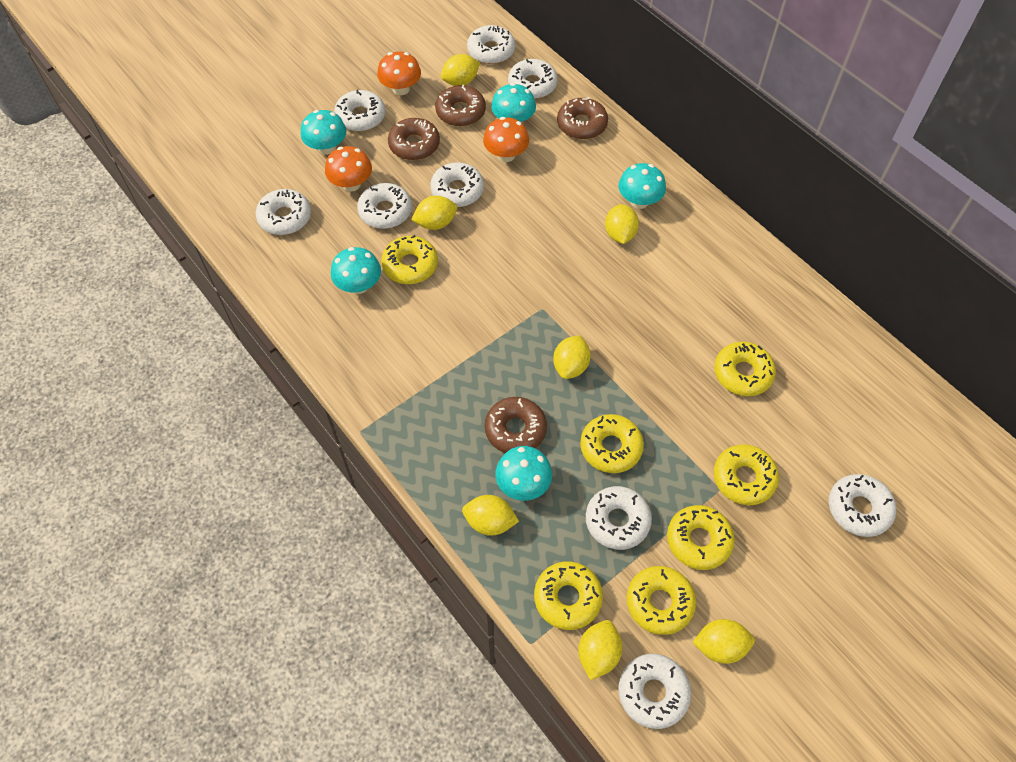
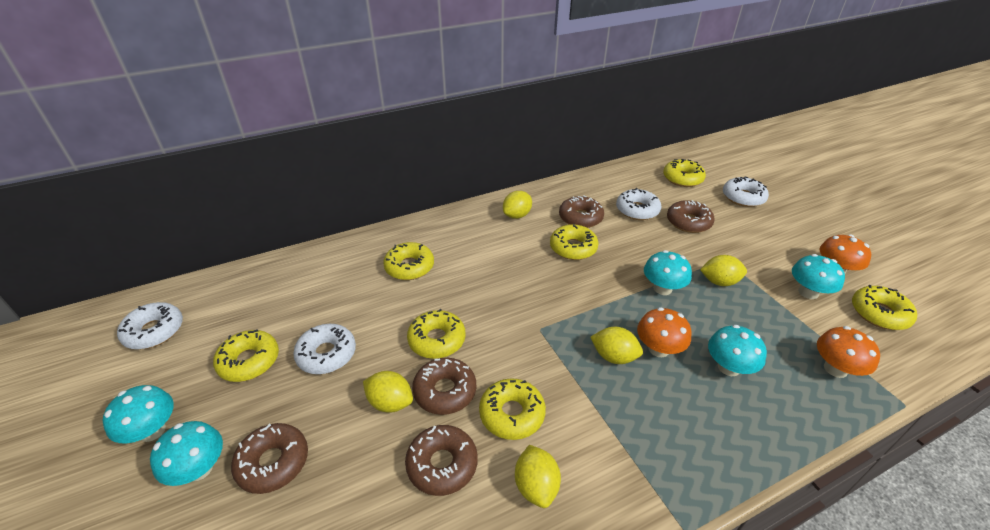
brown donut: 4 -> 5
white donut: 9 -> 4
yellow lemon: 7 -> 5

